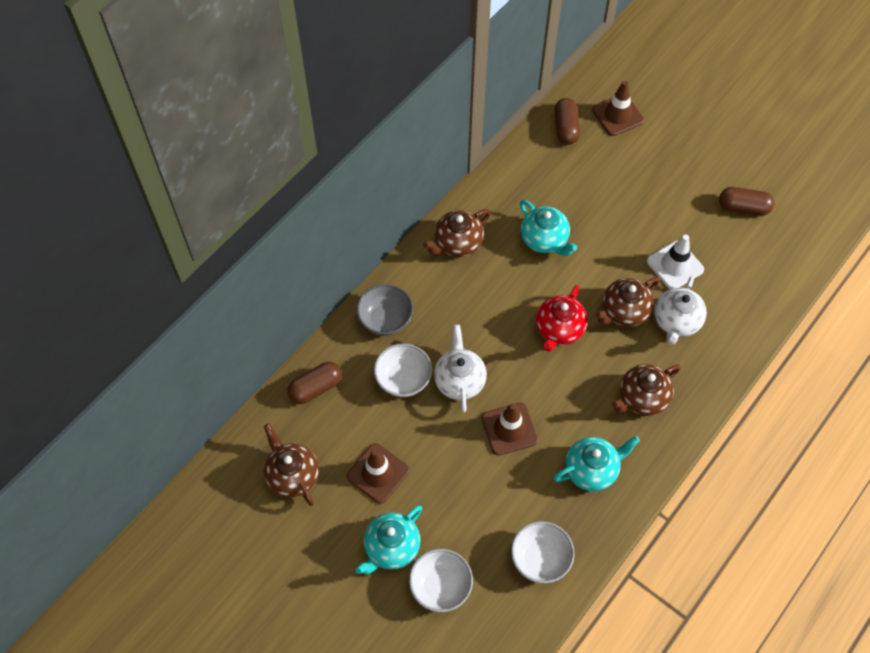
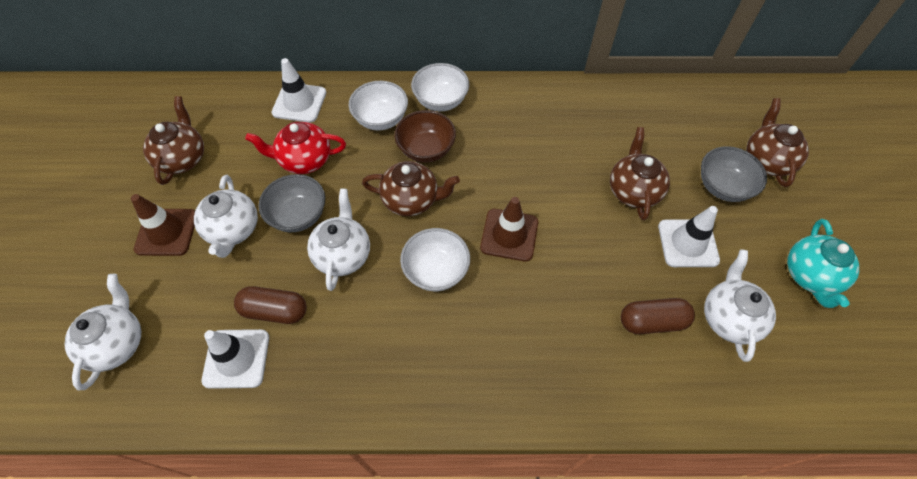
brown bowl: 0 -> 1
brown capsule: 3 -> 2
brown traffic cone: 3 -> 2
grey bowl: 1 -> 2
turquoise teapot: 3 -> 1
white teapot: 2 -> 4
white traffic cone: 1 -> 3

